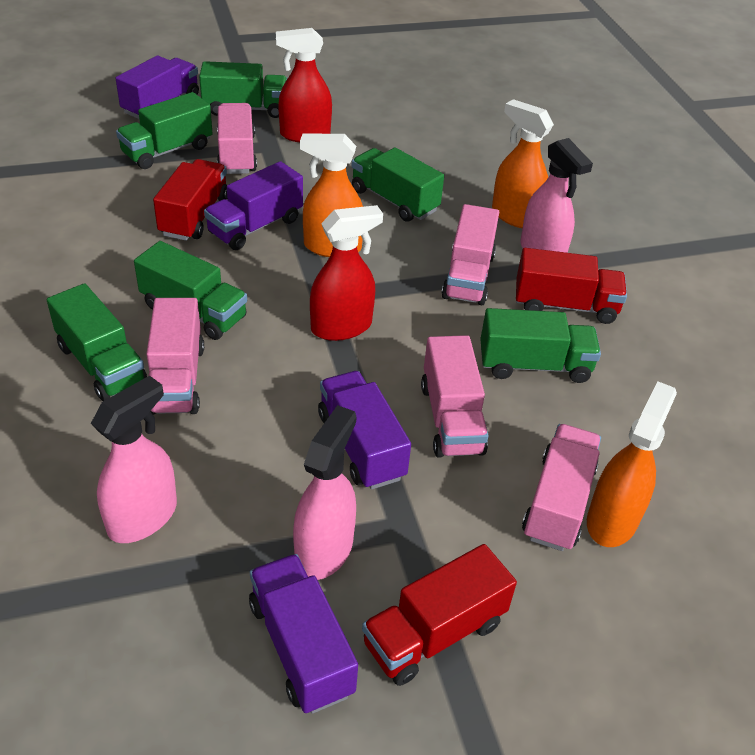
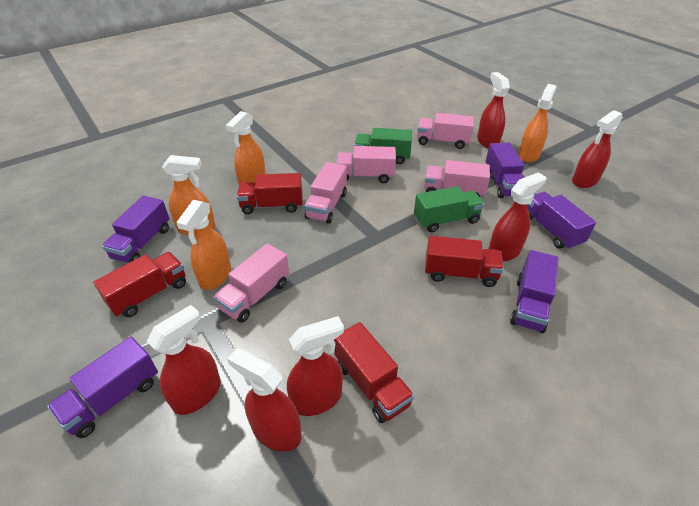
green truck: 6 -> 2
orange spray bottle: 3 -> 4
pink spray bottle: 3 -> 0
purple truck: 4 -> 5
red spray bottle: 2 -> 6
red truck: 3 -> 4

